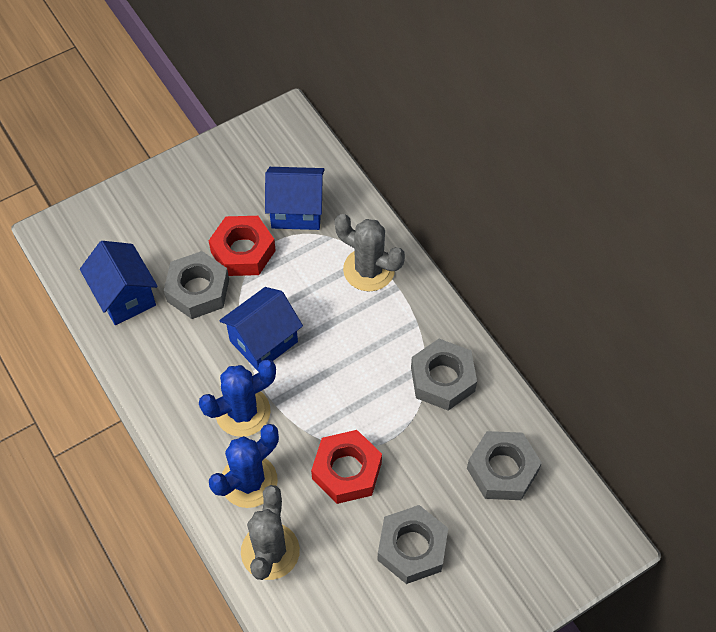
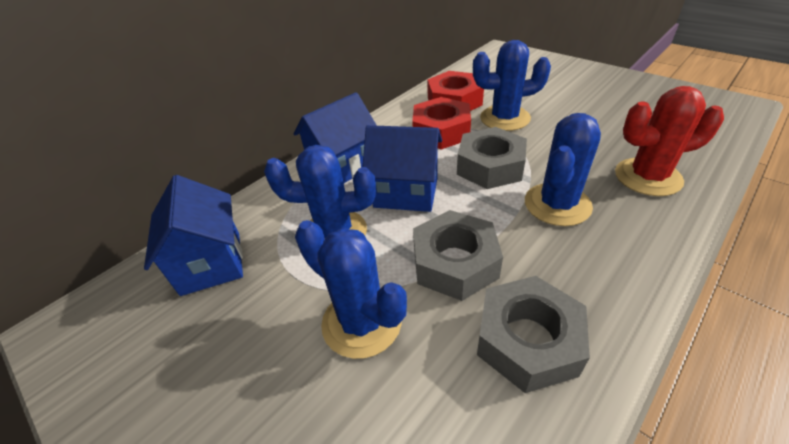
blue cactus: 2 -> 4
grey cactus: 2 -> 0
grey nut: 4 -> 3
red cactus: 0 -> 1

